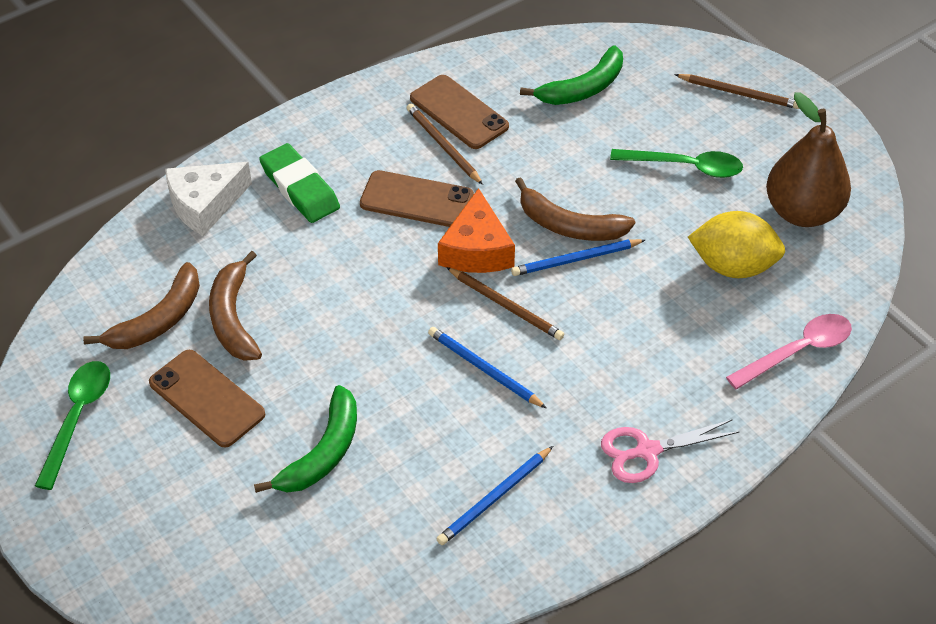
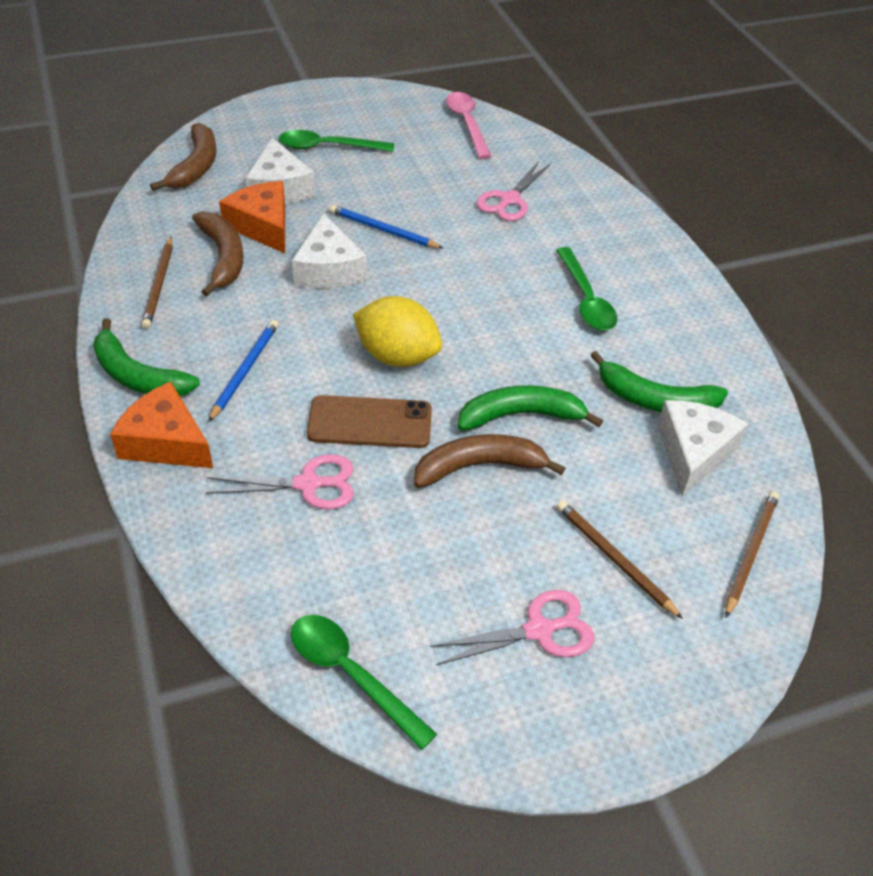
blue pencil: 3 -> 2
brown pear: 1 -> 0
brown phone: 3 -> 1
green banana: 2 -> 3
green eraser: 1 -> 0
green spoon: 2 -> 3
orange cheese: 1 -> 2
pink scissors: 1 -> 3
white cheese: 1 -> 3

